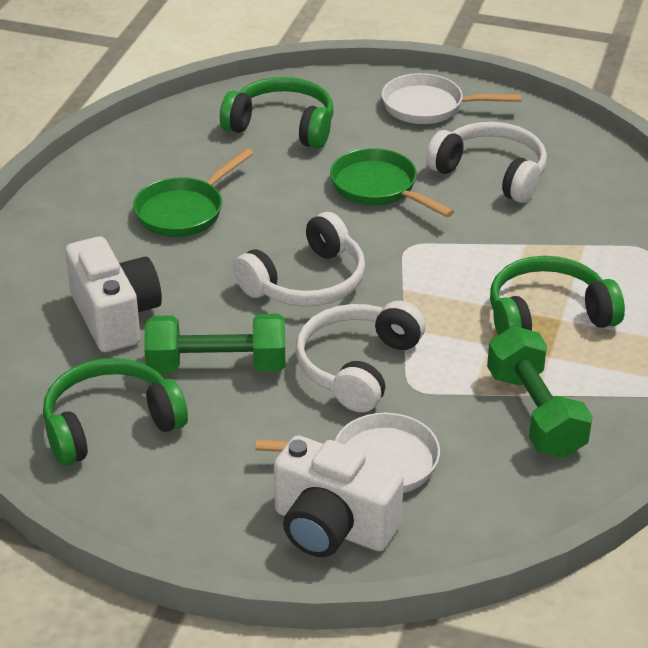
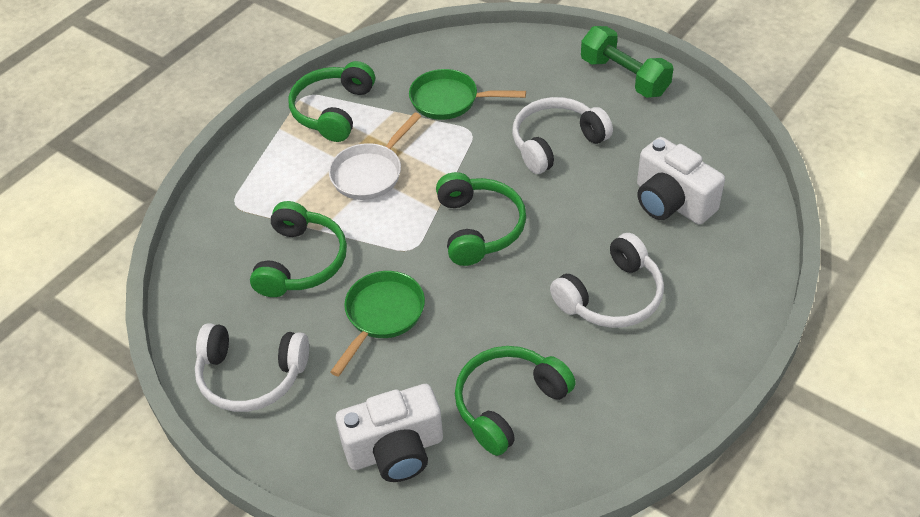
green dumbbell: 2 -> 1
green headphones: 3 -> 4
white pan: 2 -> 1

